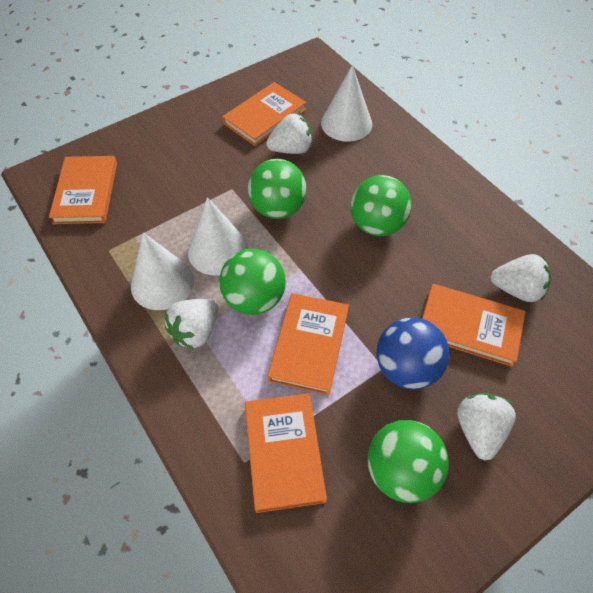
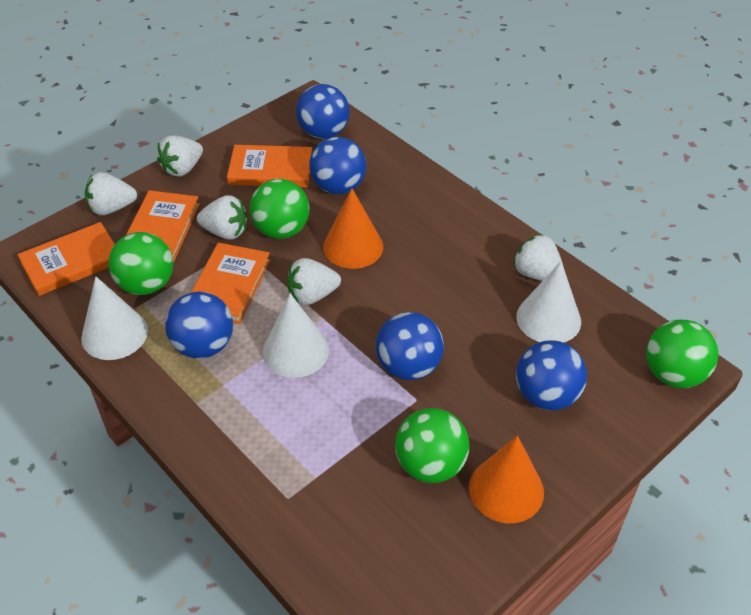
blue ball: 1 -> 5
orange book: 5 -> 4
orange cone: 0 -> 2
white strawberry: 4 -> 5

